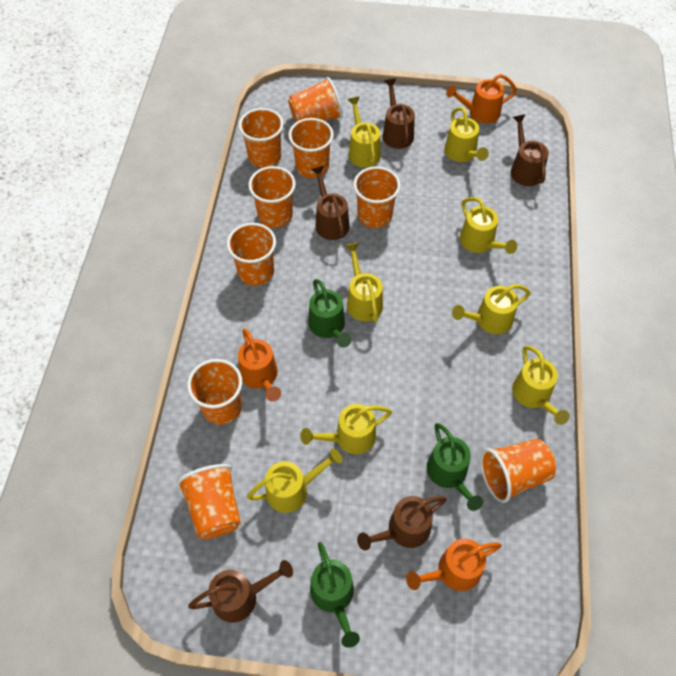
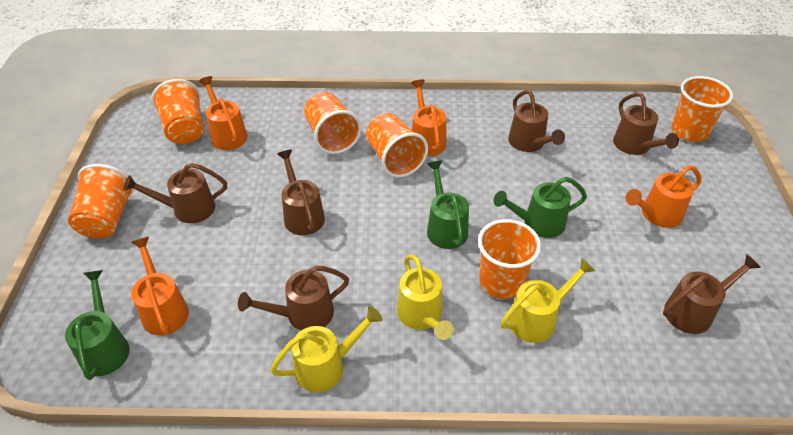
brown watering can: 5 -> 6
orange cup: 9 -> 6
orange watering can: 3 -> 4
yellow watering can: 8 -> 3

